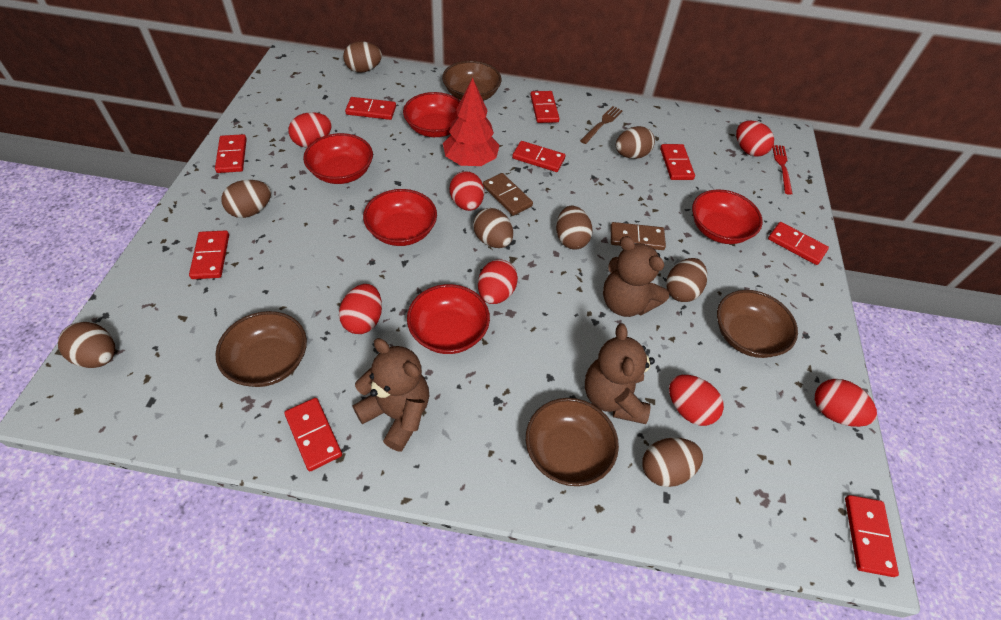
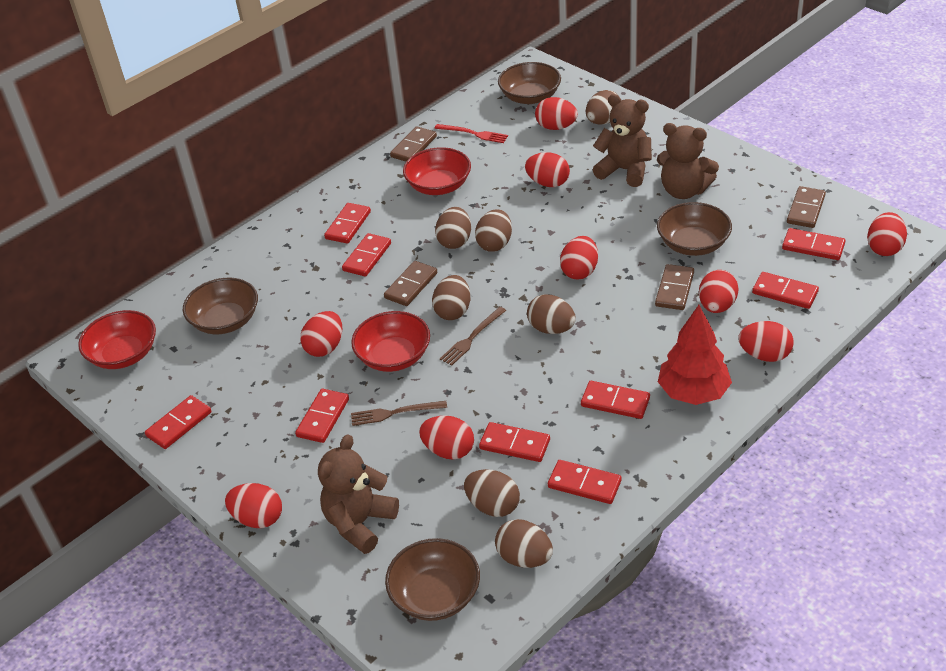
brown domino: 2 -> 4
brown egg: 8 -> 7
brown fork: 1 -> 2
red bowl: 5 -> 3
red egg: 7 -> 9

